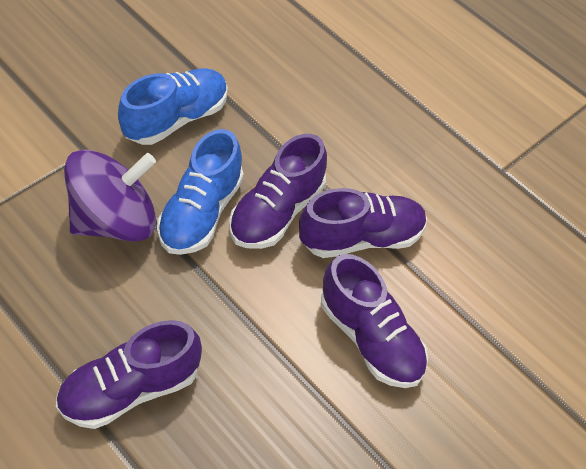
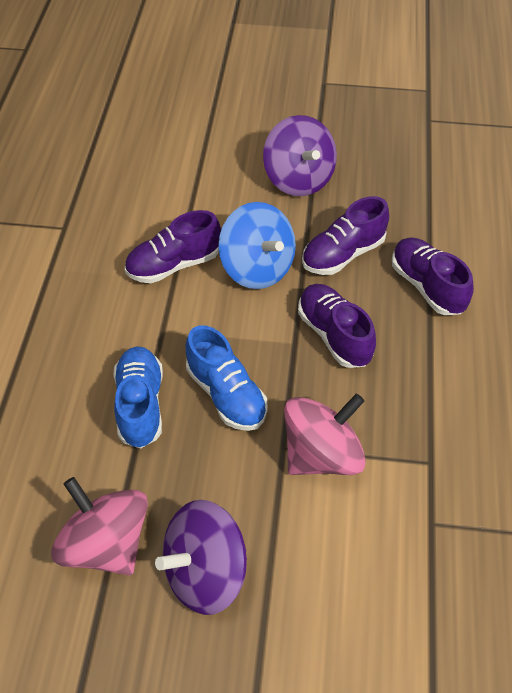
blue spinning top: 0 -> 1
pink spinning top: 0 -> 2
purple spinning top: 1 -> 2

